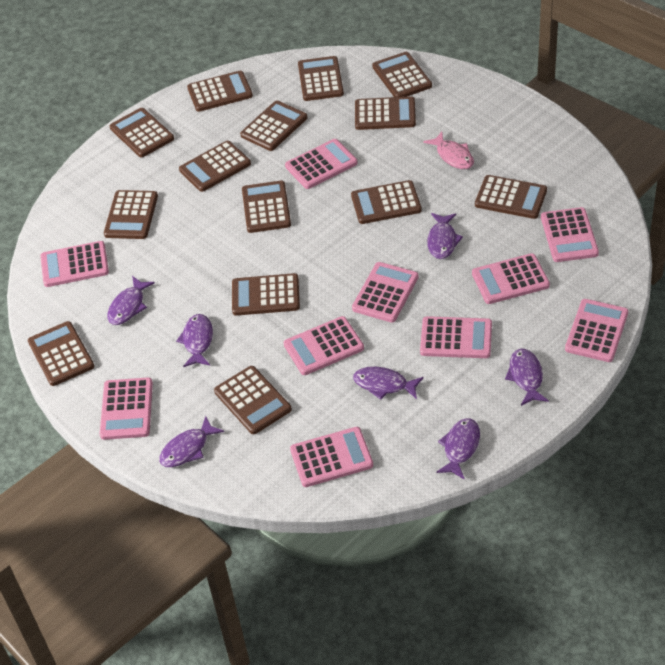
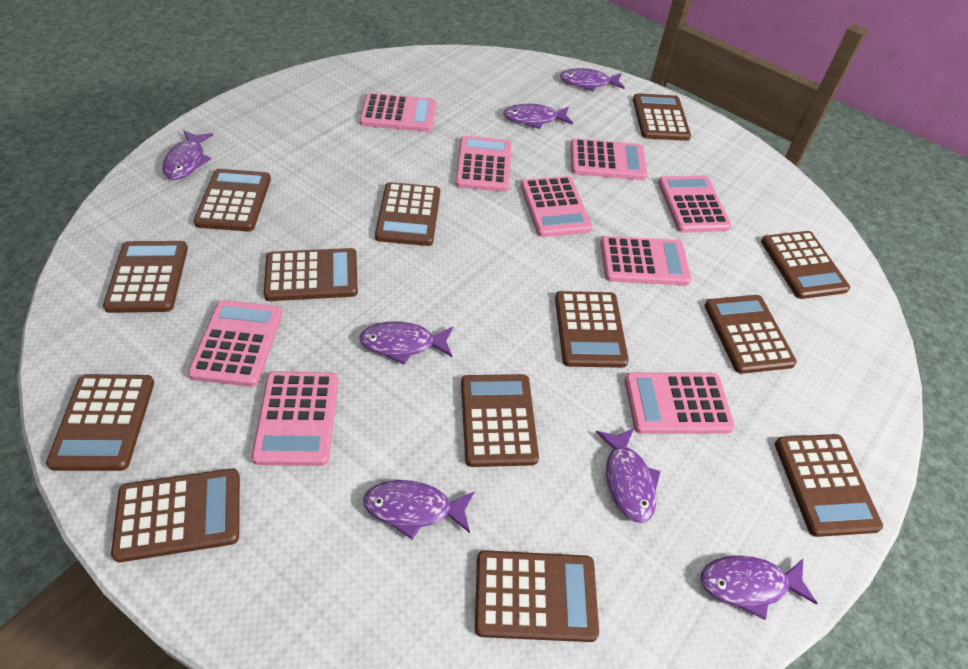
brown calculator: 14 -> 13
pink calculator: 10 -> 9
pink fish: 1 -> 0

